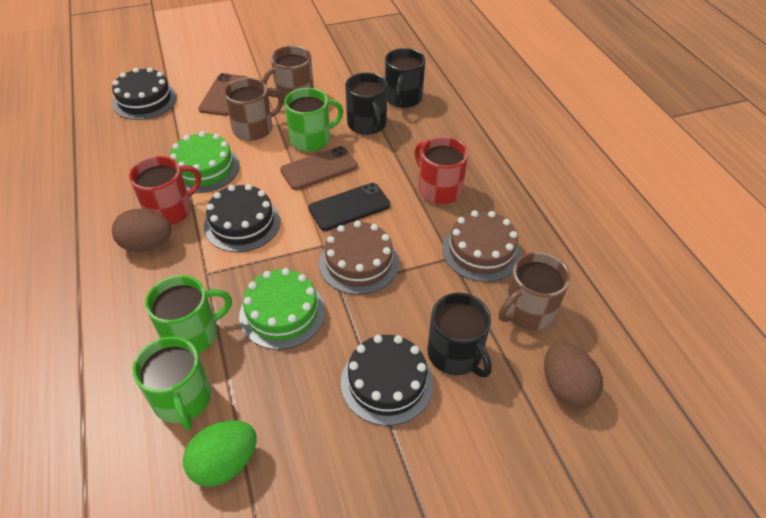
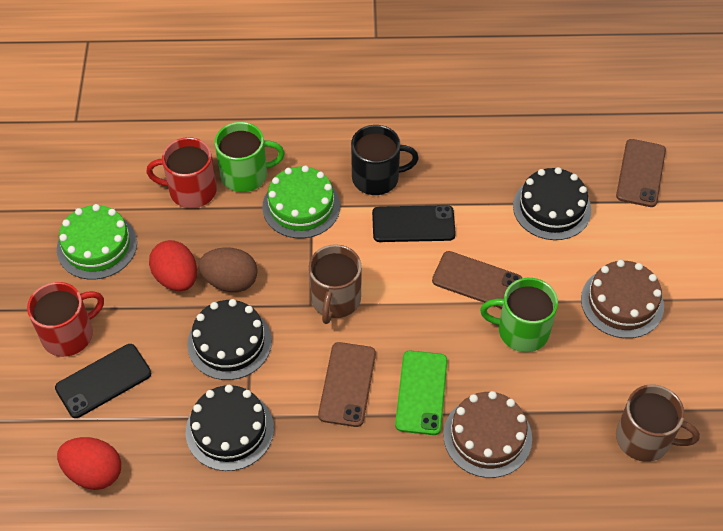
black mug: 3 -> 1
black phone: 1 -> 2
brown egg: 2 -> 1
brown mug: 3 -> 2
brown phone: 2 -> 3
green egg: 1 -> 0
green mug: 3 -> 2
green phone: 0 -> 1
red egg: 0 -> 2

